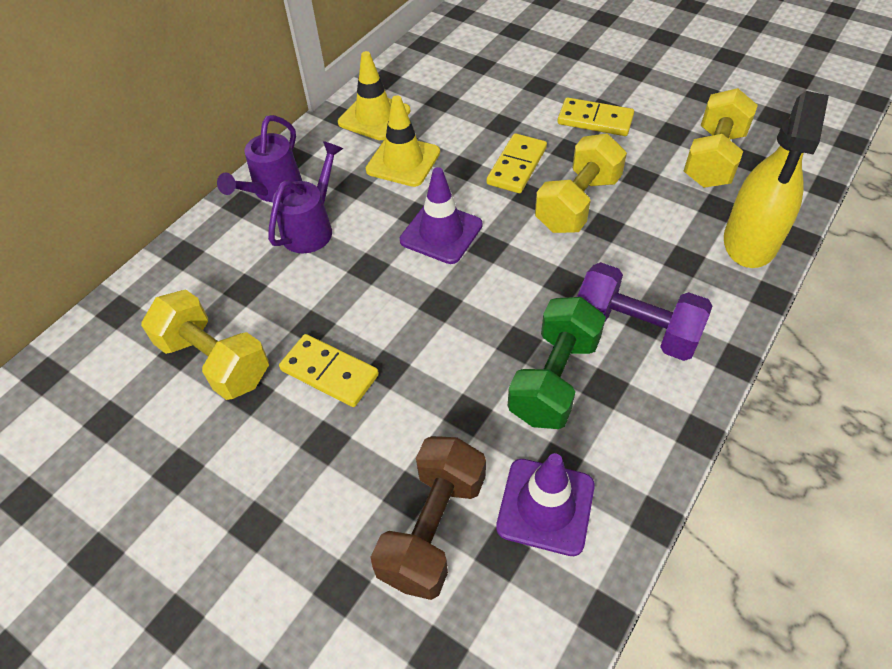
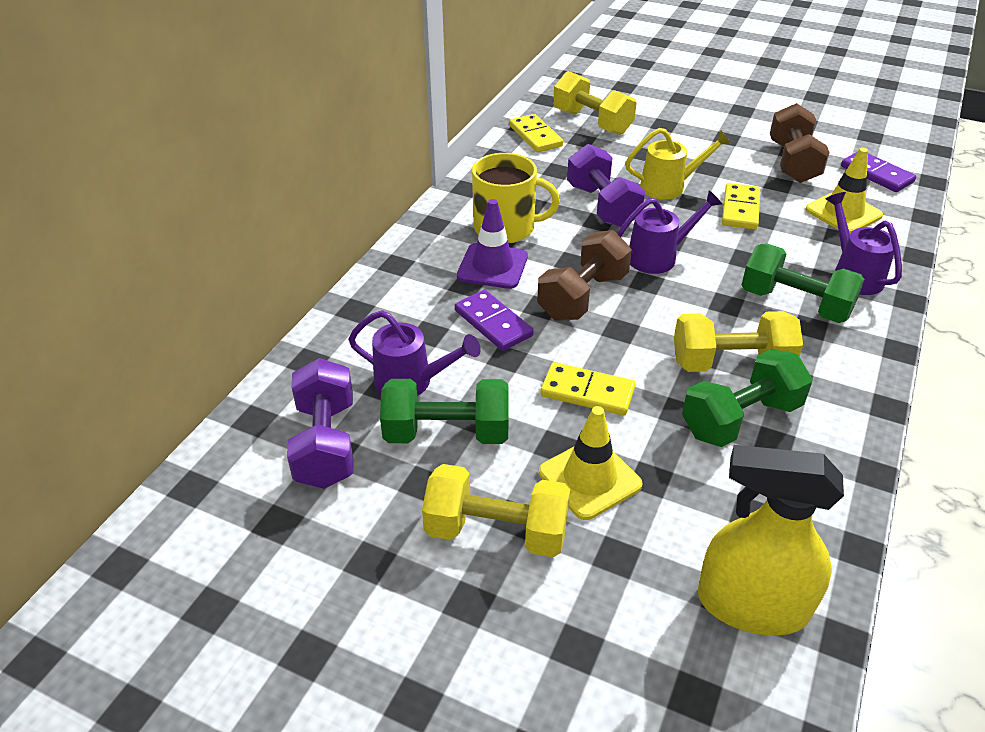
brown dumbbell: 1 -> 2
green dumbbell: 1 -> 3
purple domino: 0 -> 2
purple dumbbell: 1 -> 2
purple traffic cone: 2 -> 1
purple watering can: 2 -> 3
yellow mug: 0 -> 1
yellow watering can: 0 -> 1

